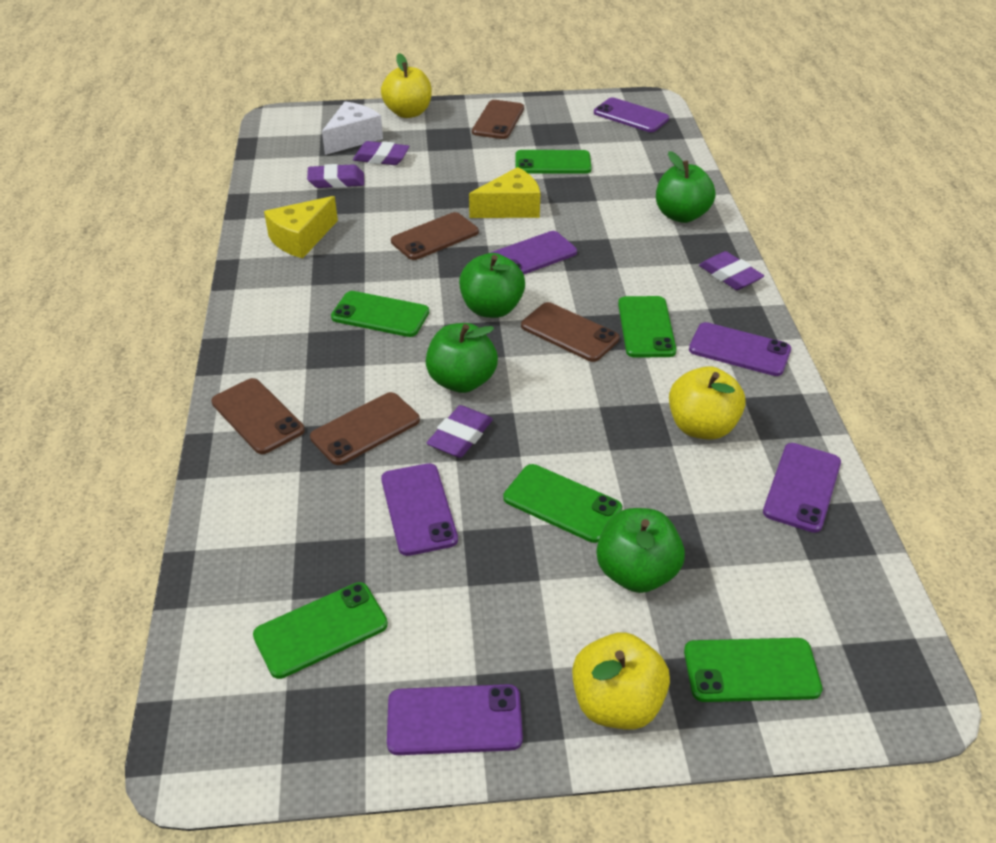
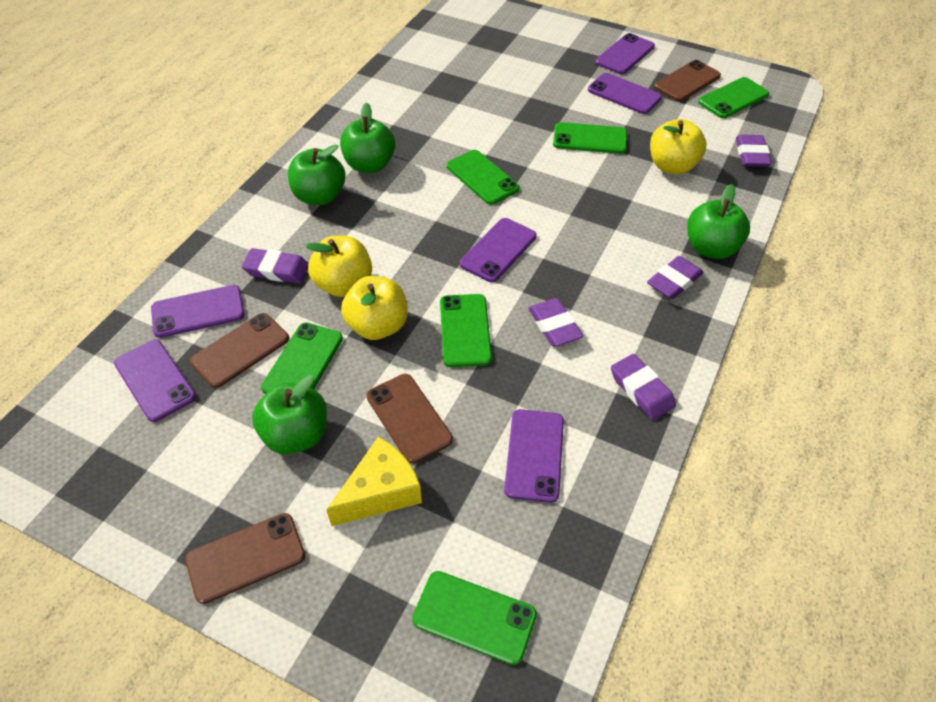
brown phone: 5 -> 4
purple eraser: 4 -> 5
white cheese: 1 -> 0
yellow cheese: 2 -> 1

